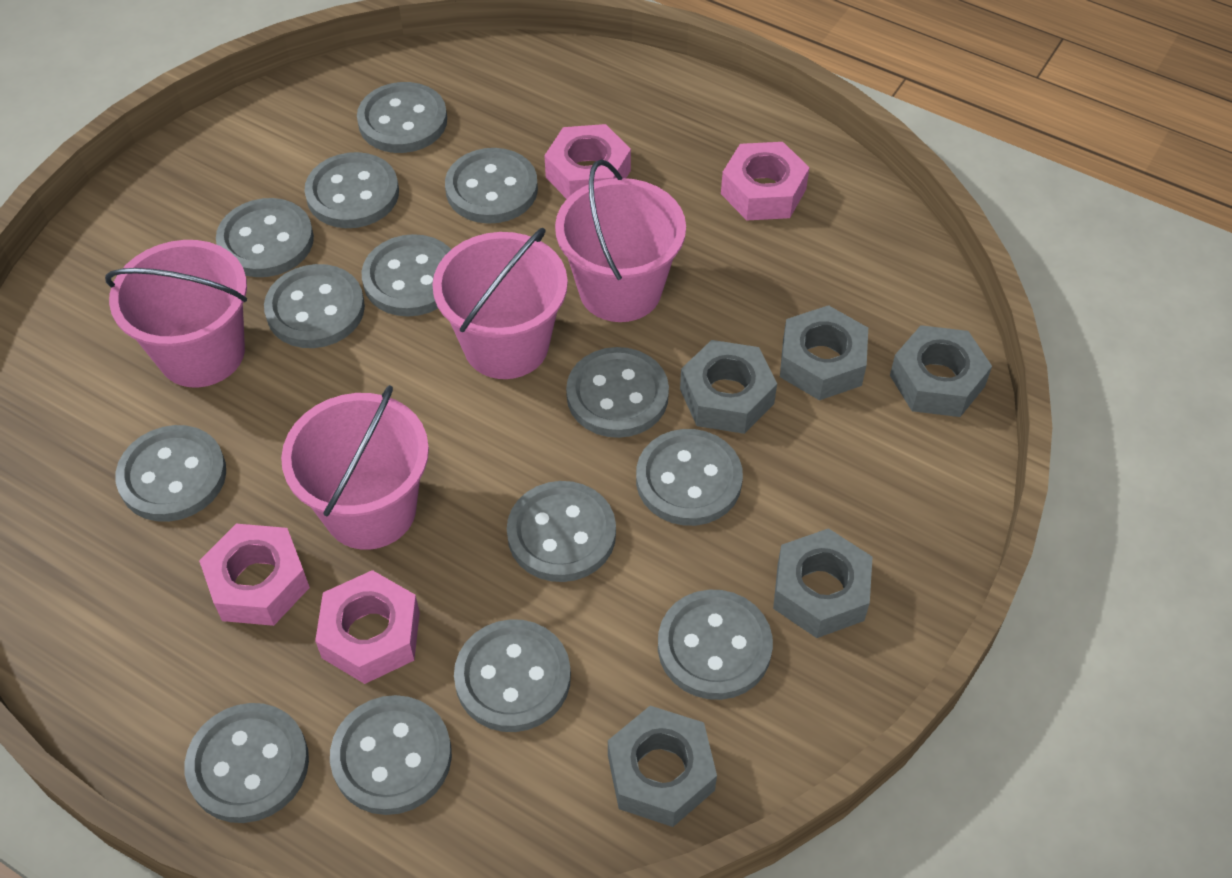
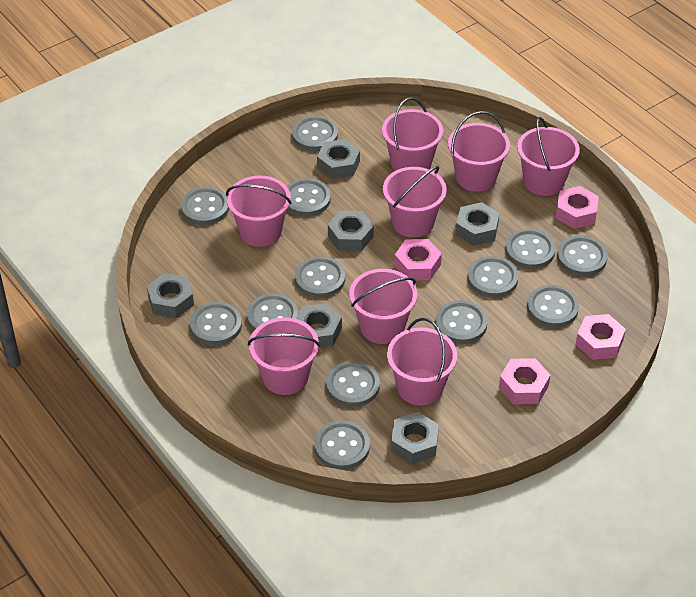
grey button: 14 -> 13
grey nut: 5 -> 6
pink bucket: 4 -> 8

